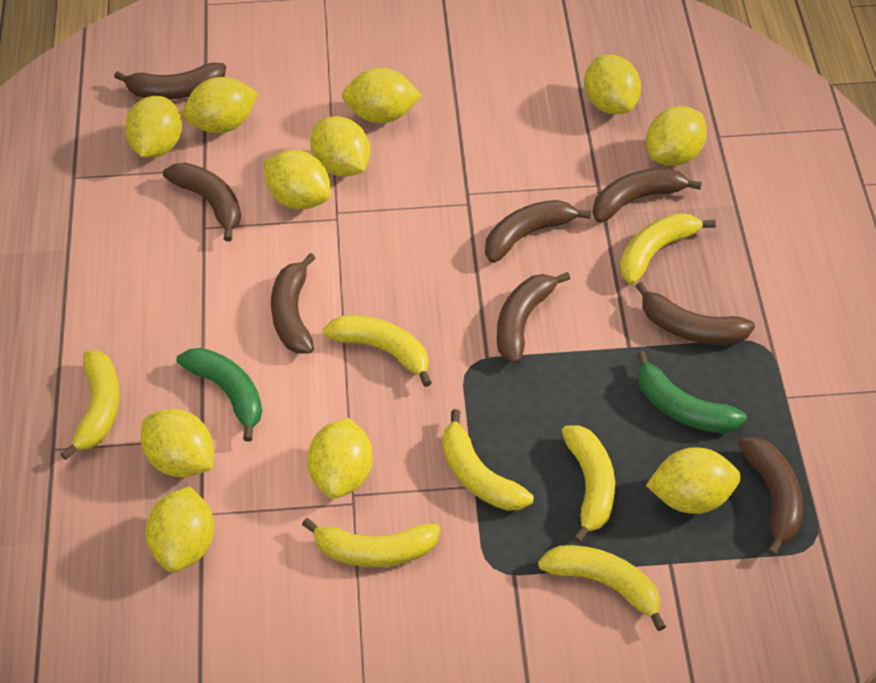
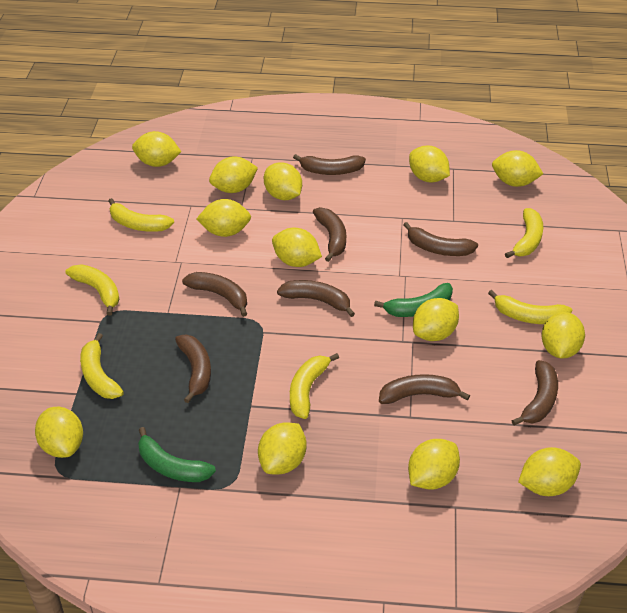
yellow banana: 7 -> 6
yellow lemon: 11 -> 13

